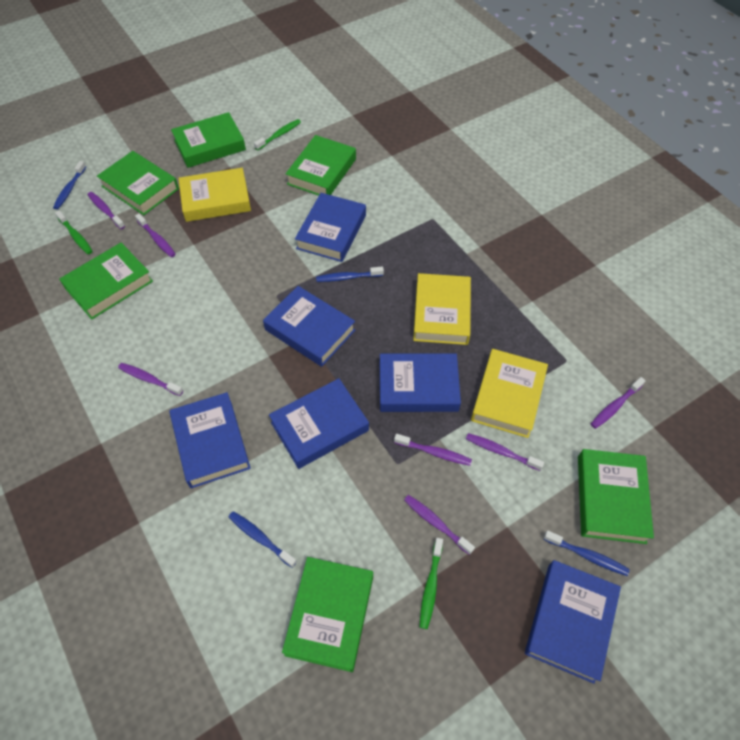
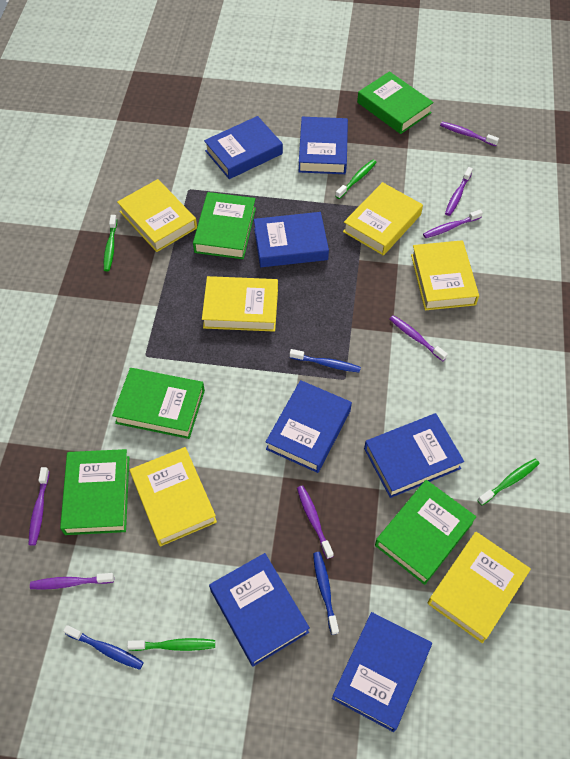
blue book: 6 -> 7
blue toothbrush: 4 -> 3
green book: 6 -> 5
green toothbrush: 3 -> 4
yellow book: 3 -> 6

